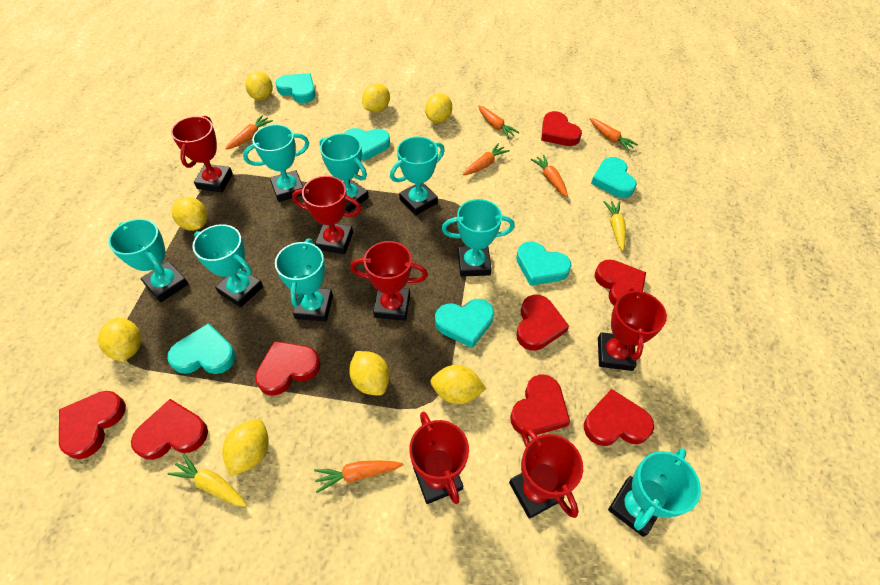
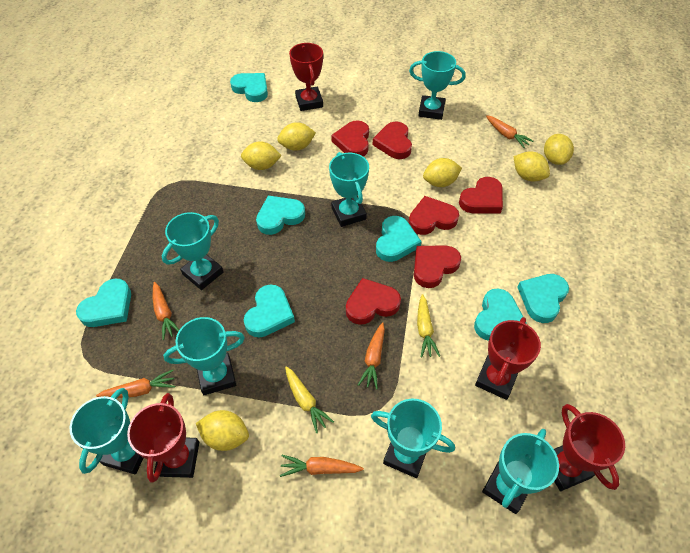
orange carrot: 6 -> 5
red heart: 8 -> 6
red trophy: 6 -> 4
turquoise heart: 6 -> 7
turquoise trophy: 8 -> 7
yellow lemon: 8 -> 6

